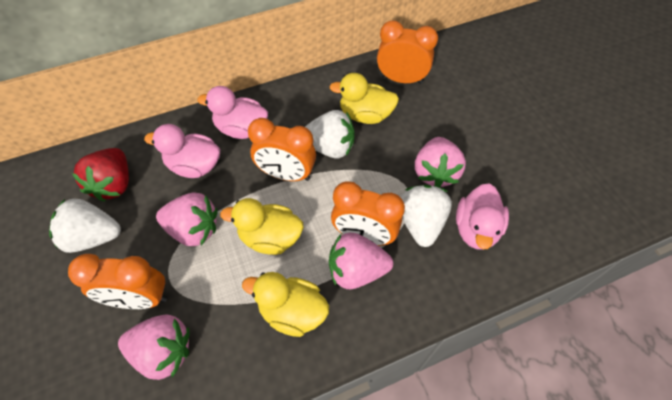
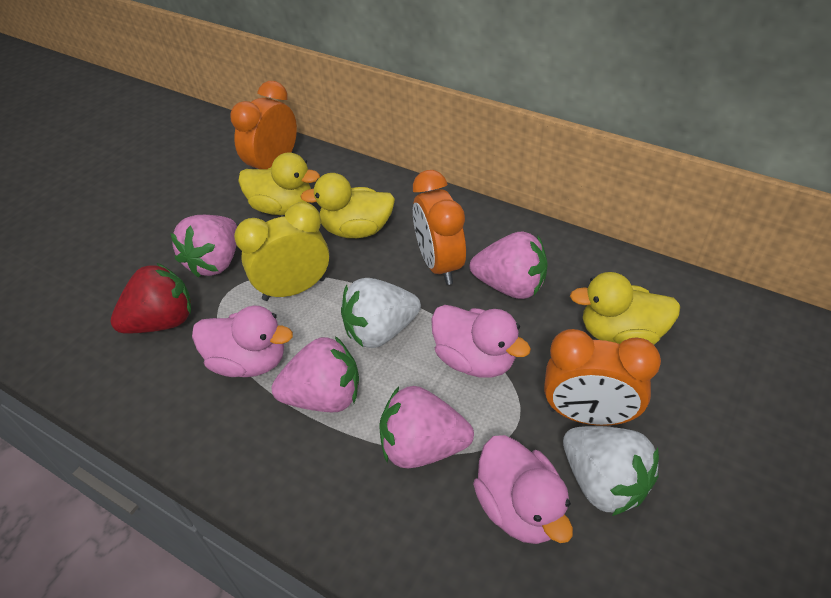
orange clock: 4 -> 3
white strawberry: 3 -> 2
yellow clock: 0 -> 1

